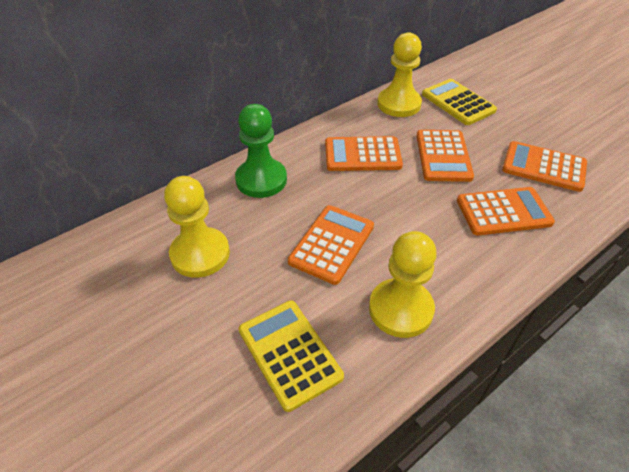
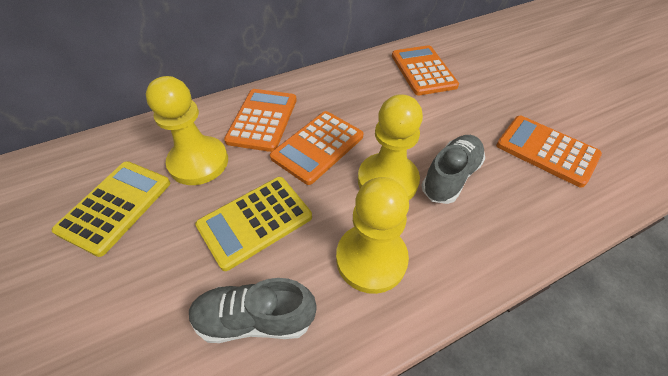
green pawn: 1 -> 0
grey shoe: 0 -> 2
orange calculator: 5 -> 4

